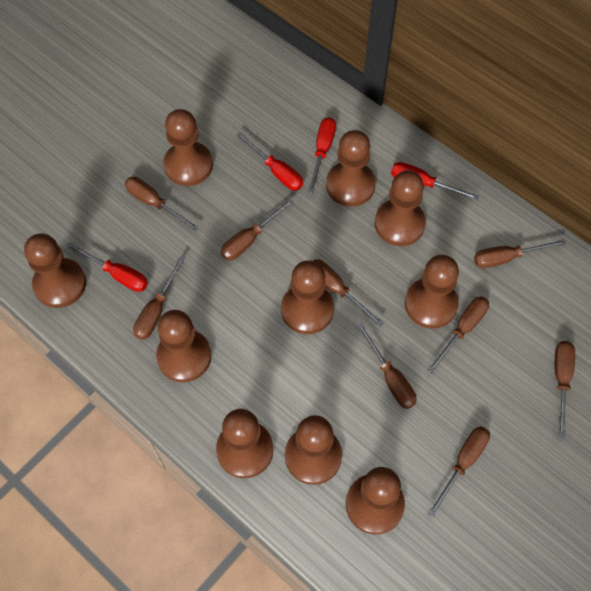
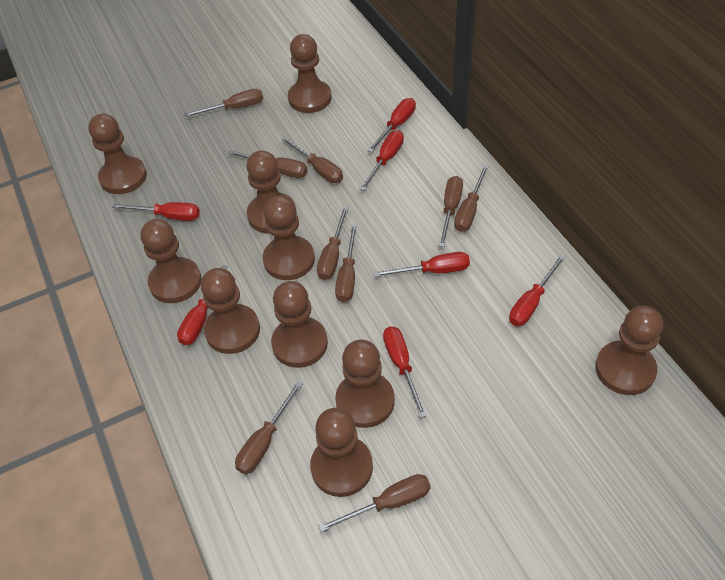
red screwdriver: 4 -> 7

